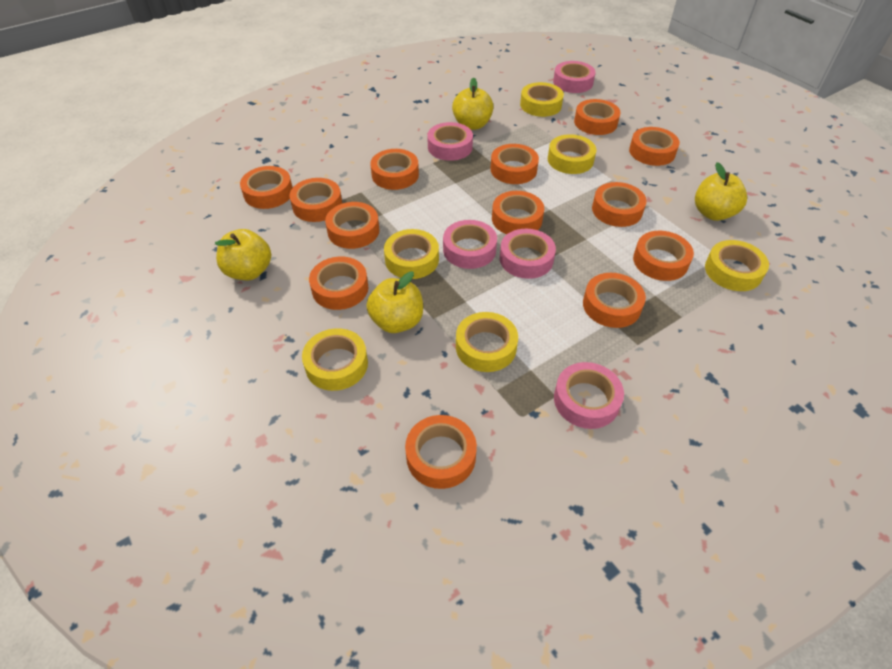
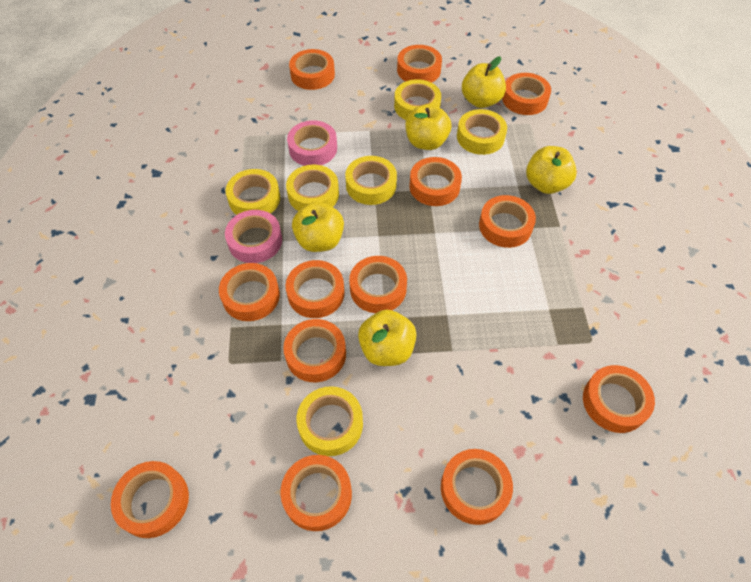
pink tape: 5 -> 2
yellow apple: 4 -> 5

